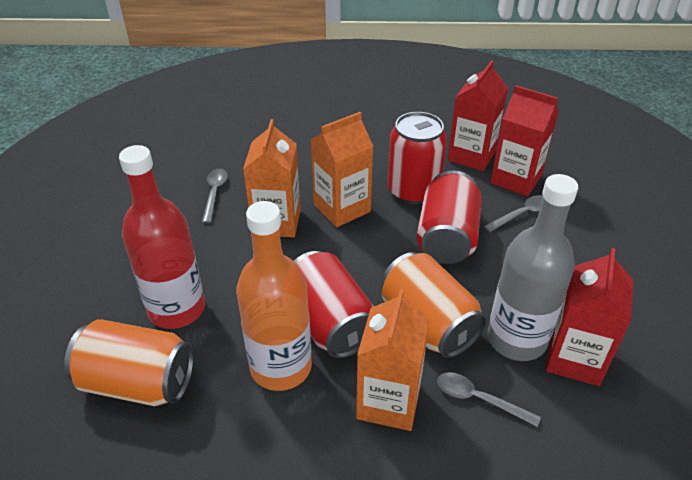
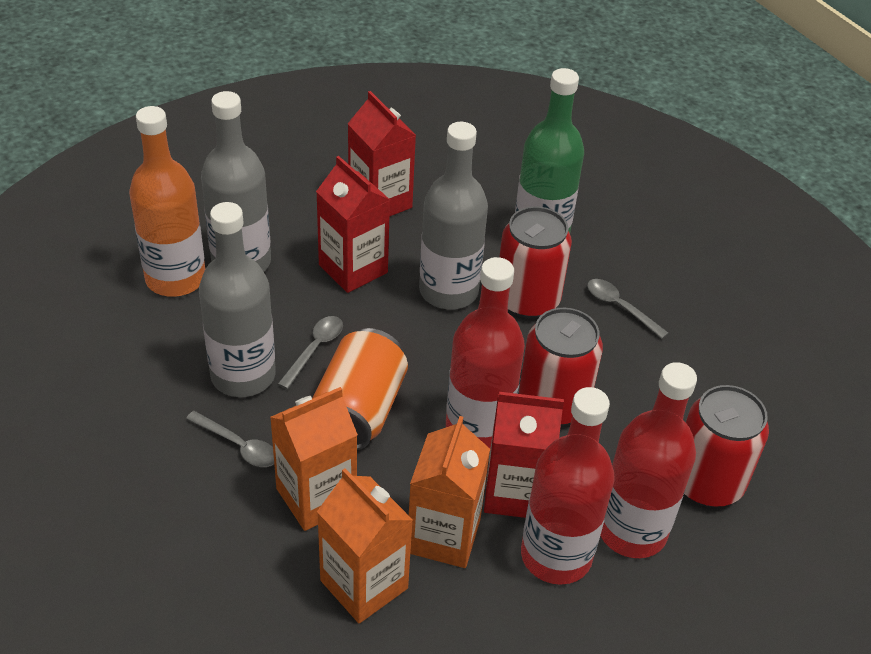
green bottle: 0 -> 1
grey bottle: 1 -> 3
orange can: 2 -> 1
red bottle: 1 -> 3

